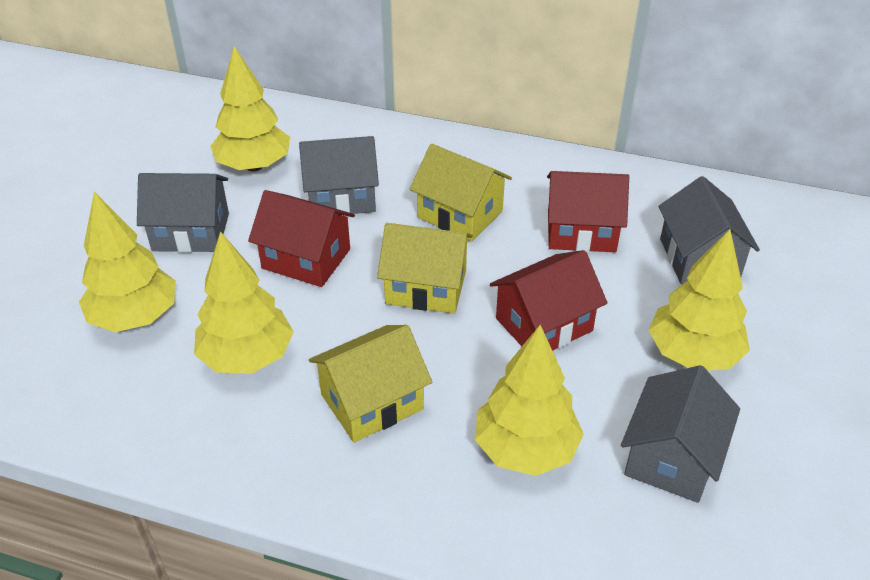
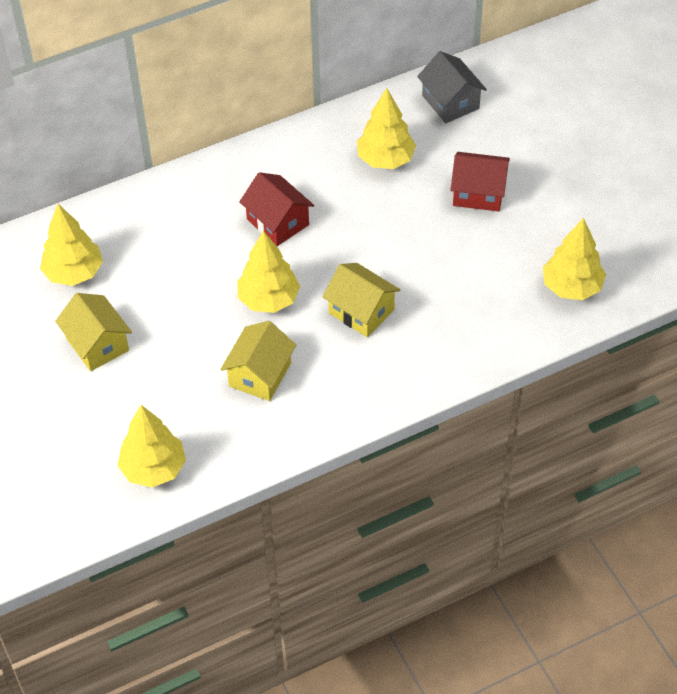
grey house: 4 -> 1
red house: 3 -> 2

